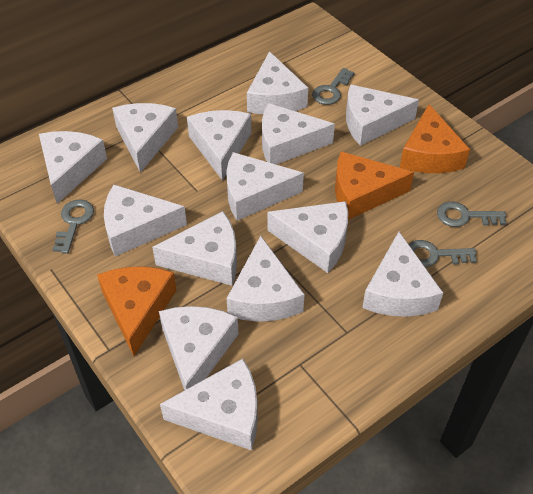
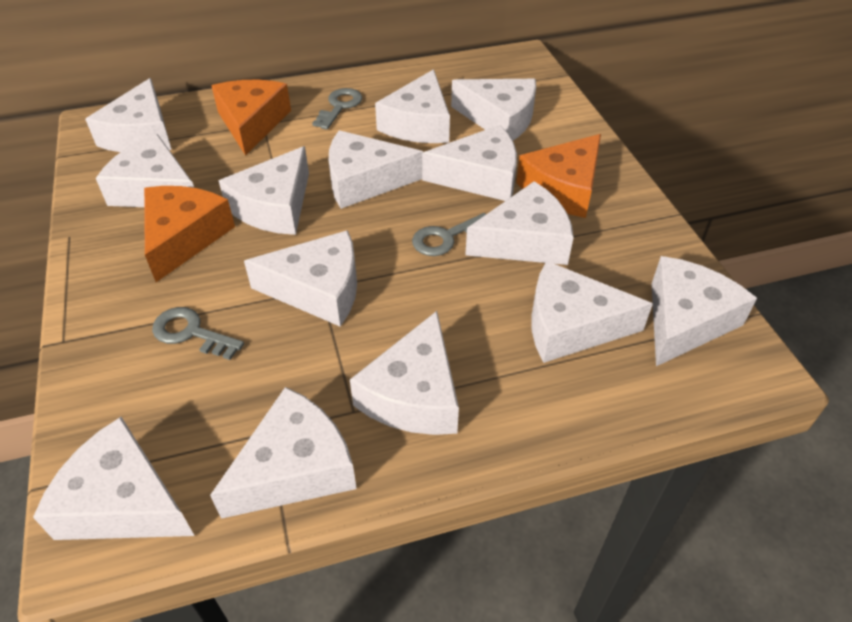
grey key: 4 -> 3

